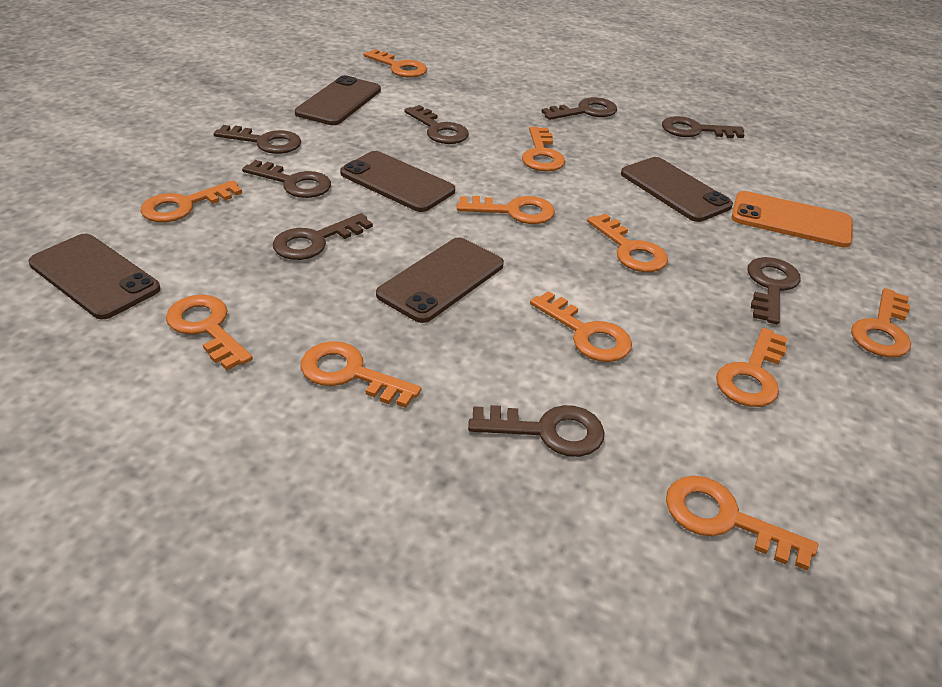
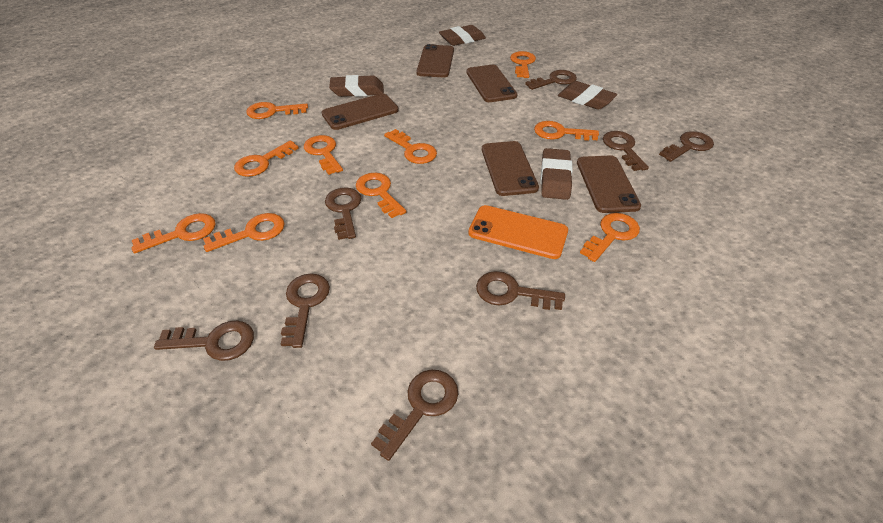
brown eraser: 0 -> 4
orange key: 11 -> 10

